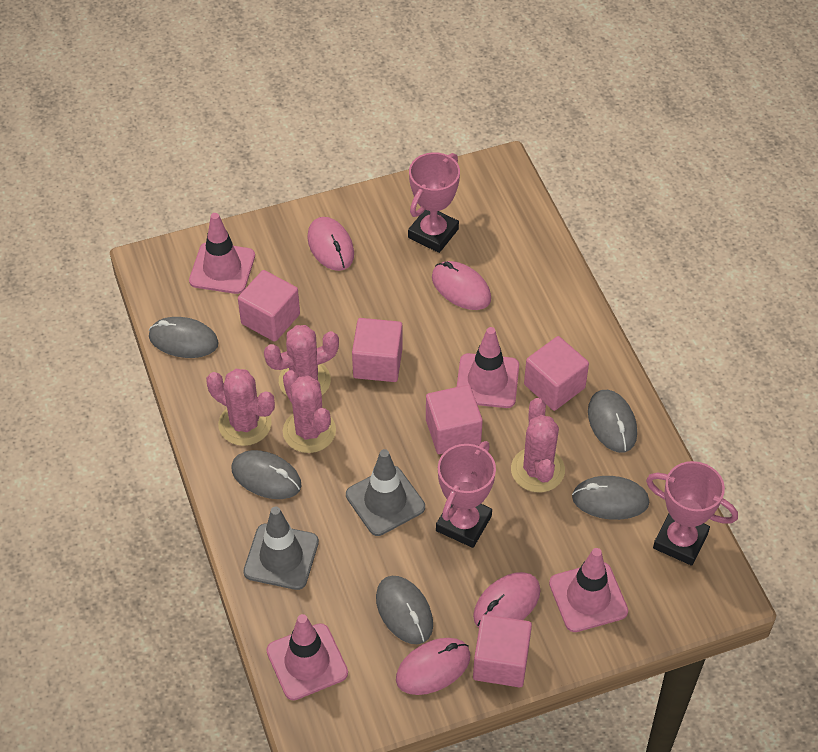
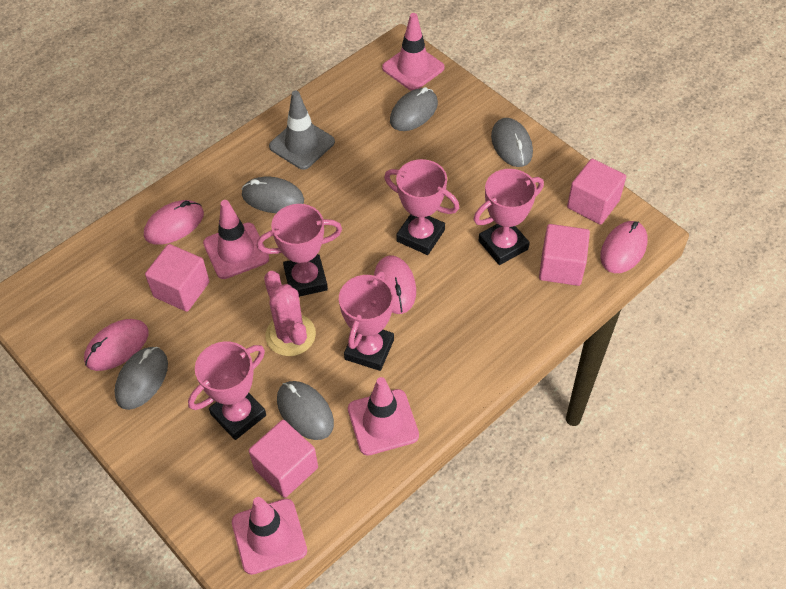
grey traffic cone: 2 -> 1
pink cactus: 4 -> 1
pink cube: 5 -> 4
pink trophy: 3 -> 5

